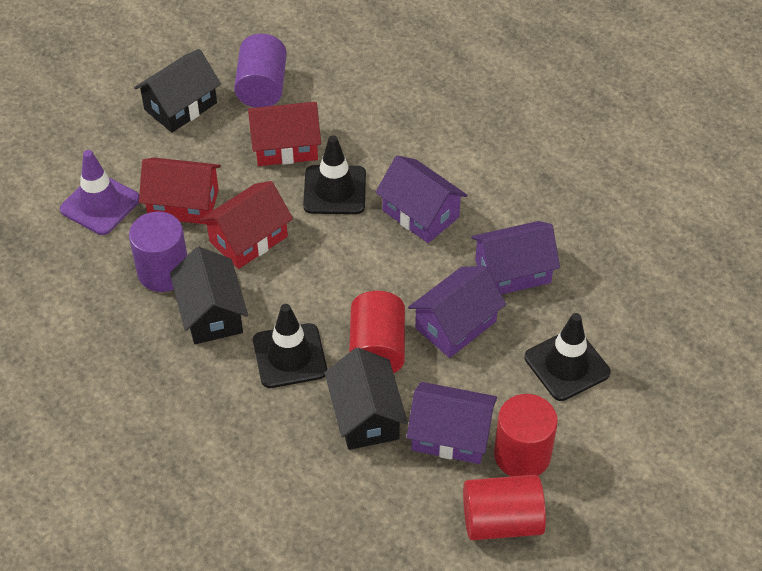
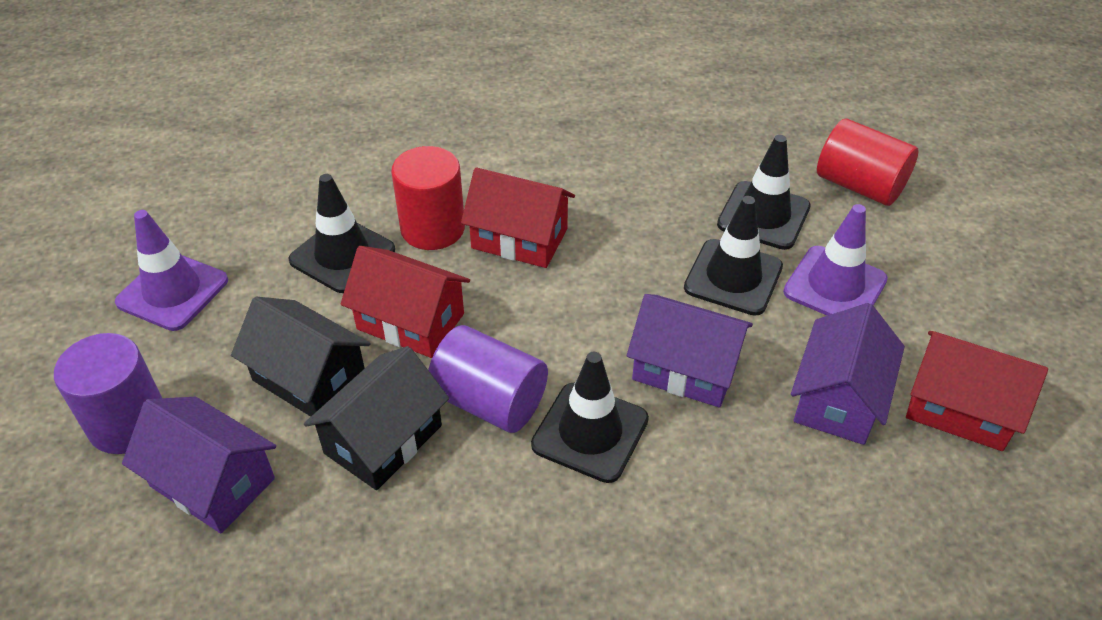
black house: 3 -> 2
black traffic cone: 3 -> 4
purple house: 4 -> 3
purple traffic cone: 1 -> 2
red cylinder: 3 -> 2

